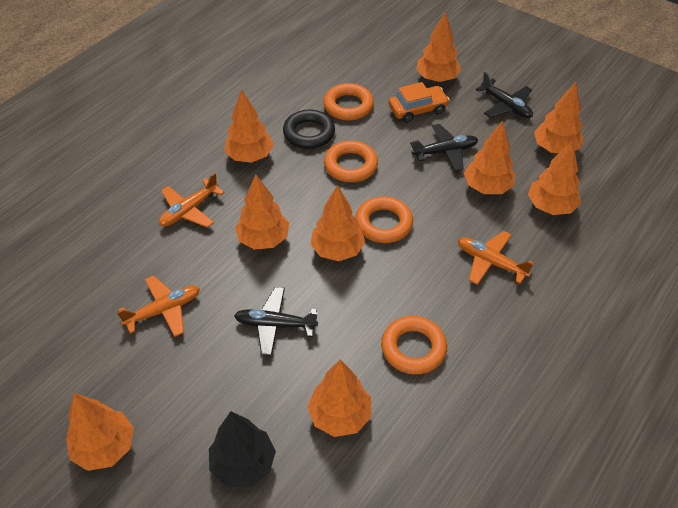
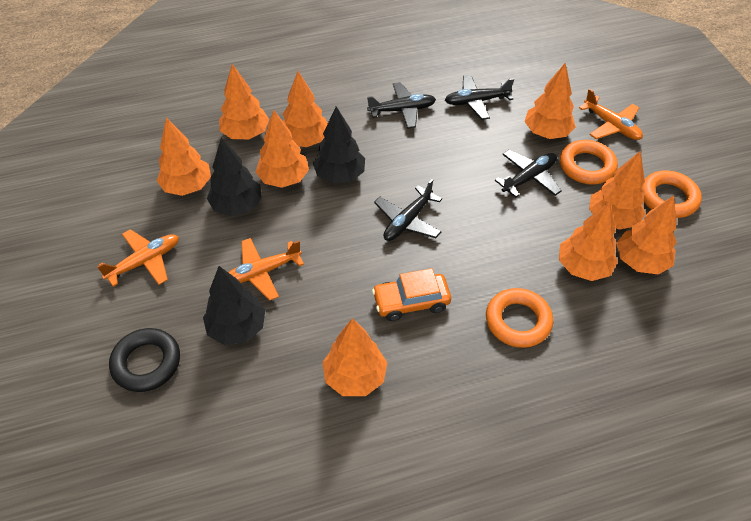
black plane: 3 -> 4
black tree: 1 -> 3
orange ring: 4 -> 3

